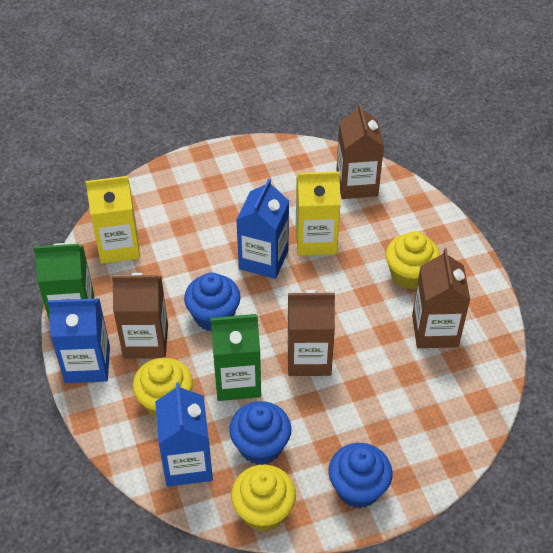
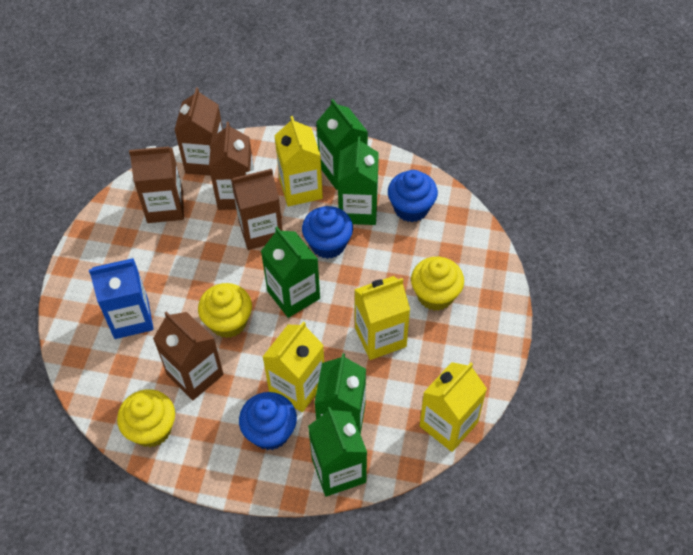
blue carton: 3 -> 1
brown carton: 4 -> 5
green carton: 2 -> 5
yellow carton: 2 -> 4

